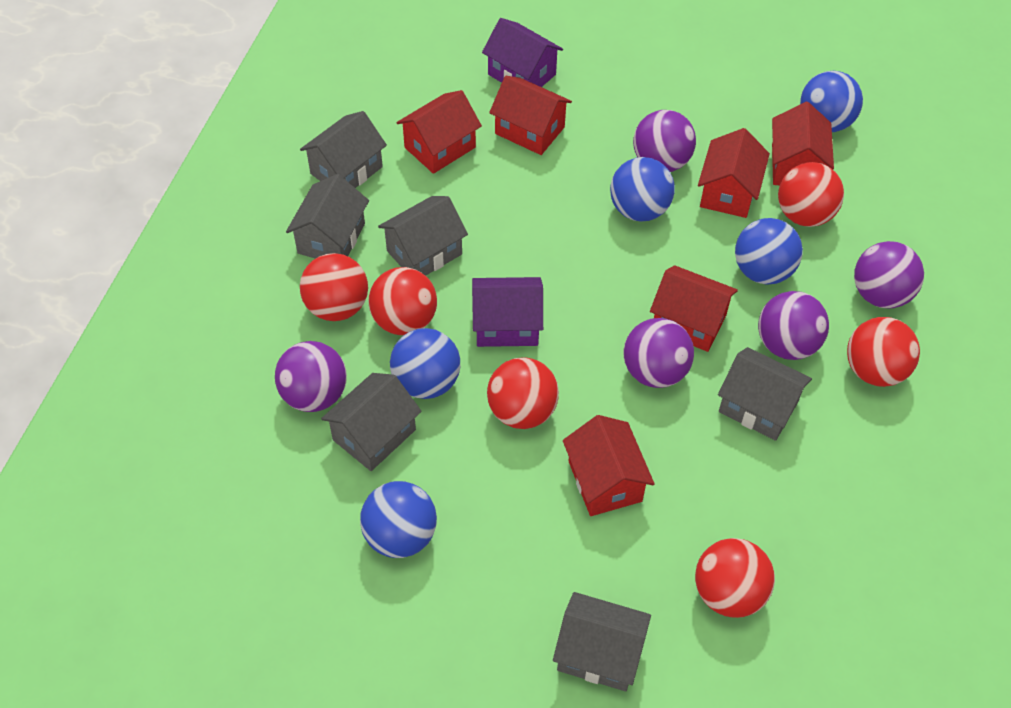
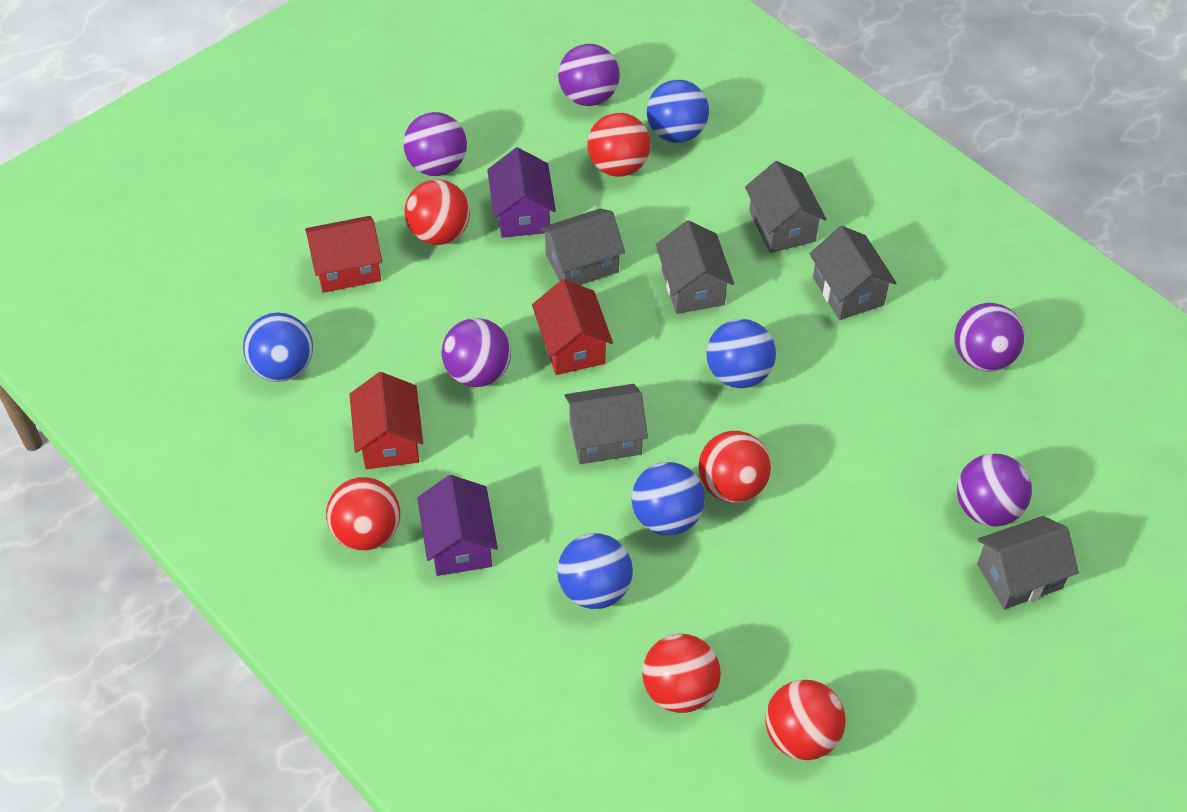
red house: 6 -> 3

